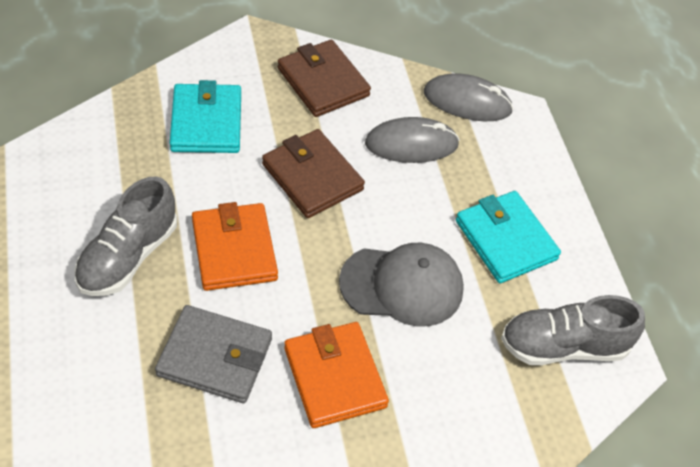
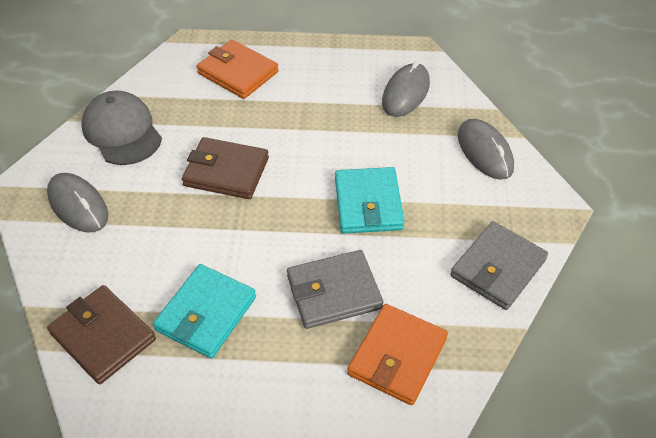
grey mouse: 2 -> 3
grey shoe: 2 -> 0
grey wallet: 1 -> 2

